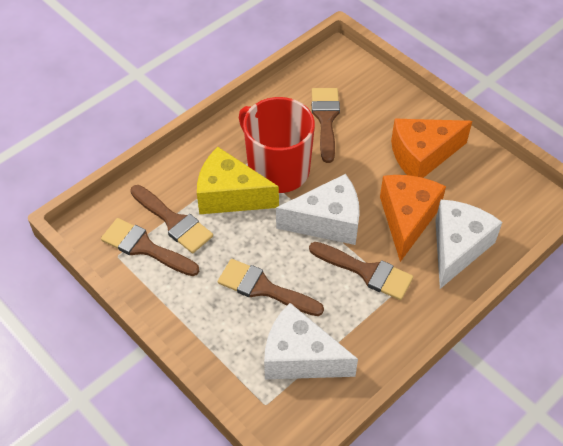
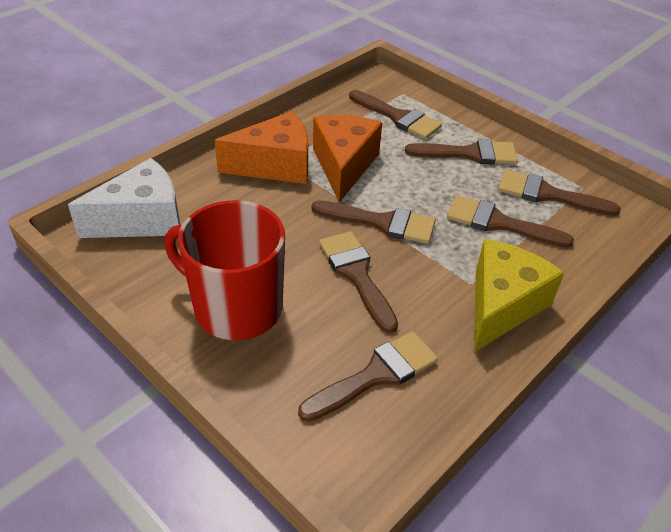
brown brush: 5 -> 7
white cheese: 3 -> 1

